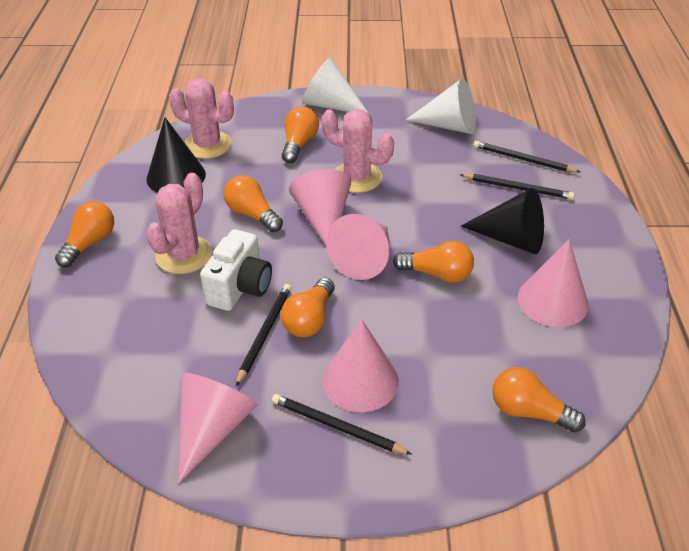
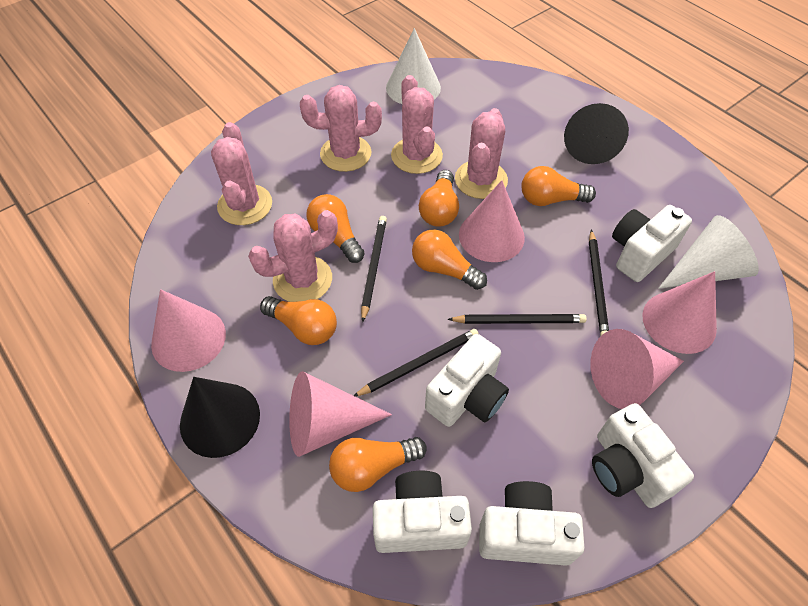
pink cactus: 3 -> 5
white camera: 1 -> 5

